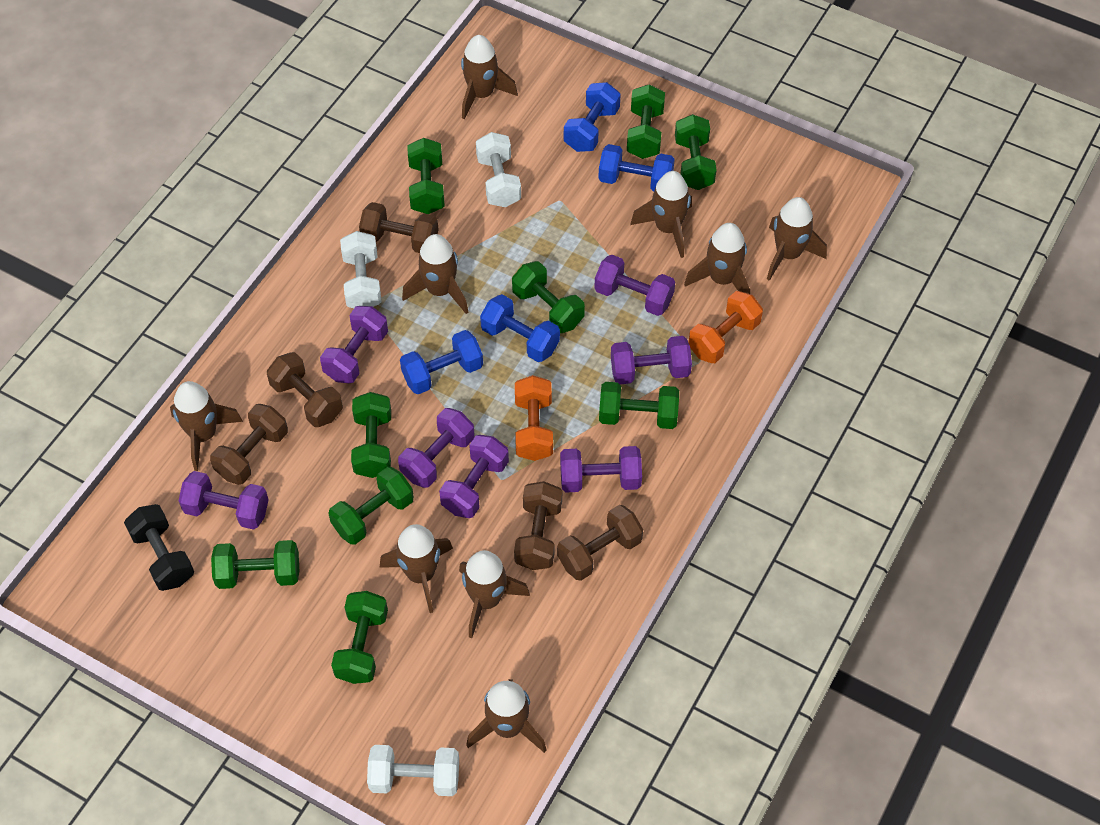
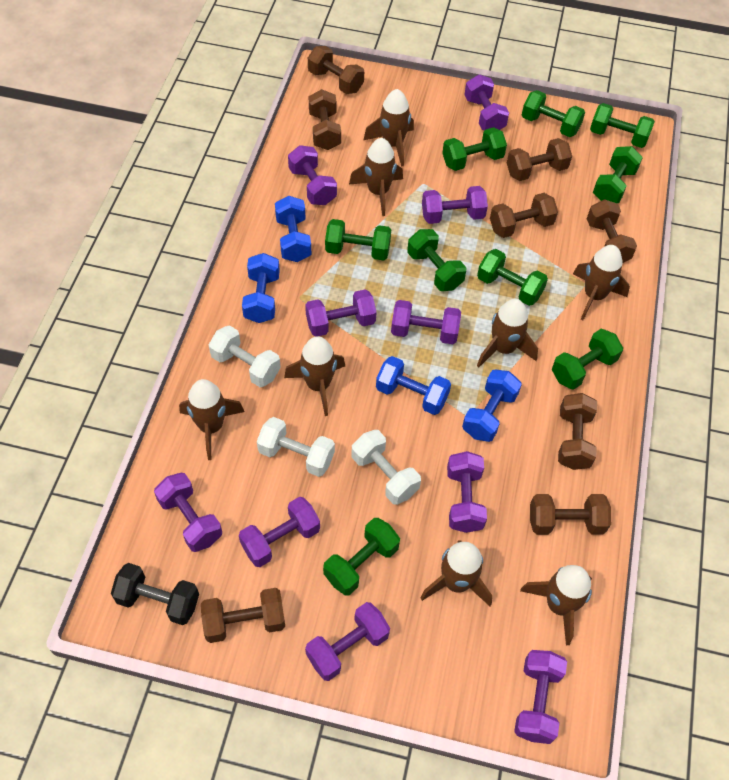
brown dumbbell: 5 -> 8
brown rocket: 9 -> 8
orange dumbbell: 2 -> 0
purple dumbbell: 7 -> 10

